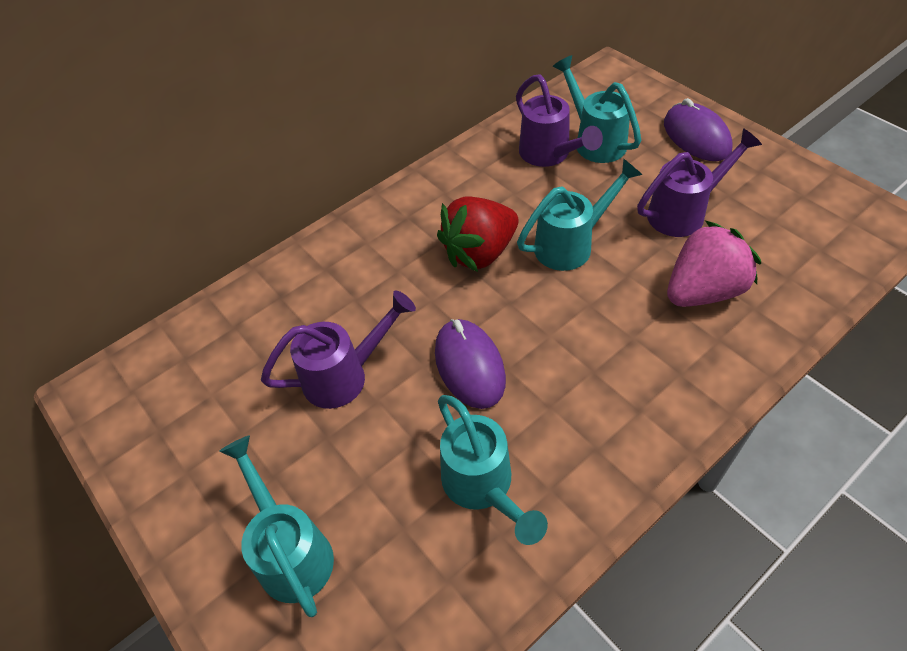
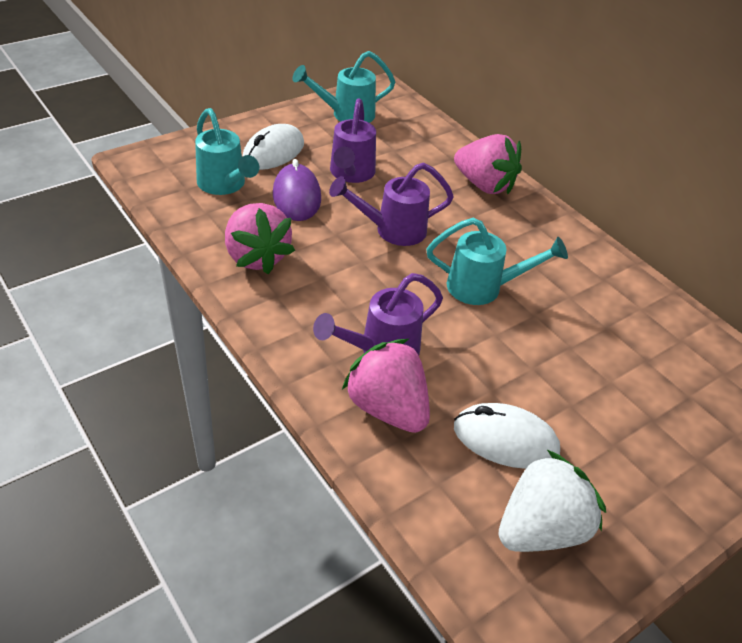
pink strawberry: 1 -> 3
purple mouse: 2 -> 1
red strawberry: 1 -> 0
turquoise watering can: 4 -> 3
white mouse: 0 -> 2
white strawberry: 0 -> 1

